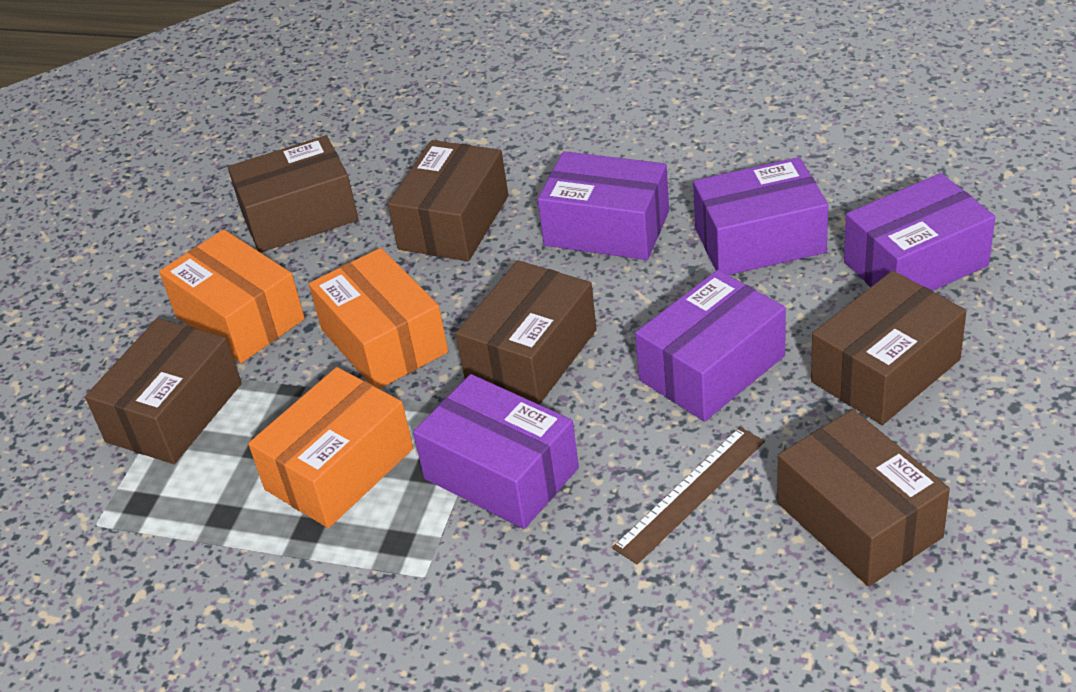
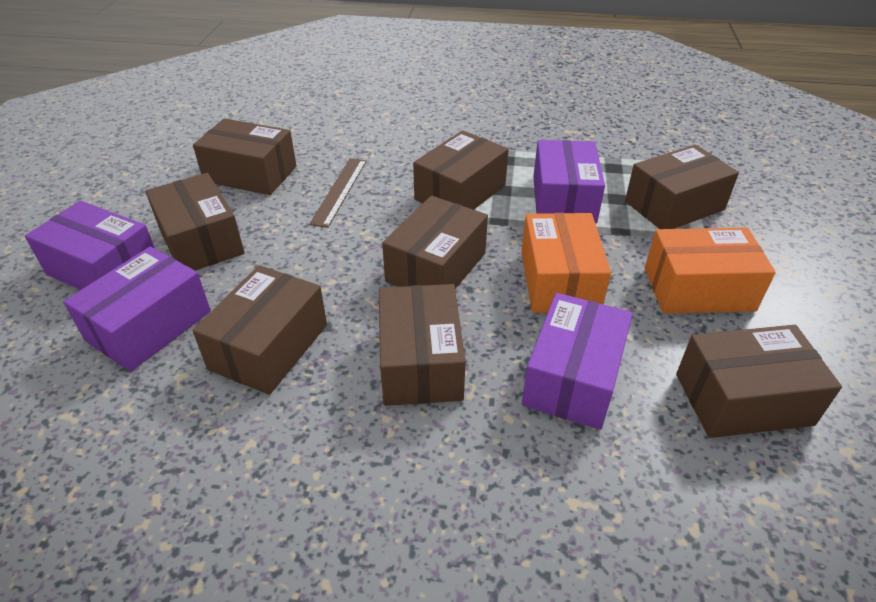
brown box: 6 -> 8
orange box: 3 -> 2
purple box: 5 -> 4

